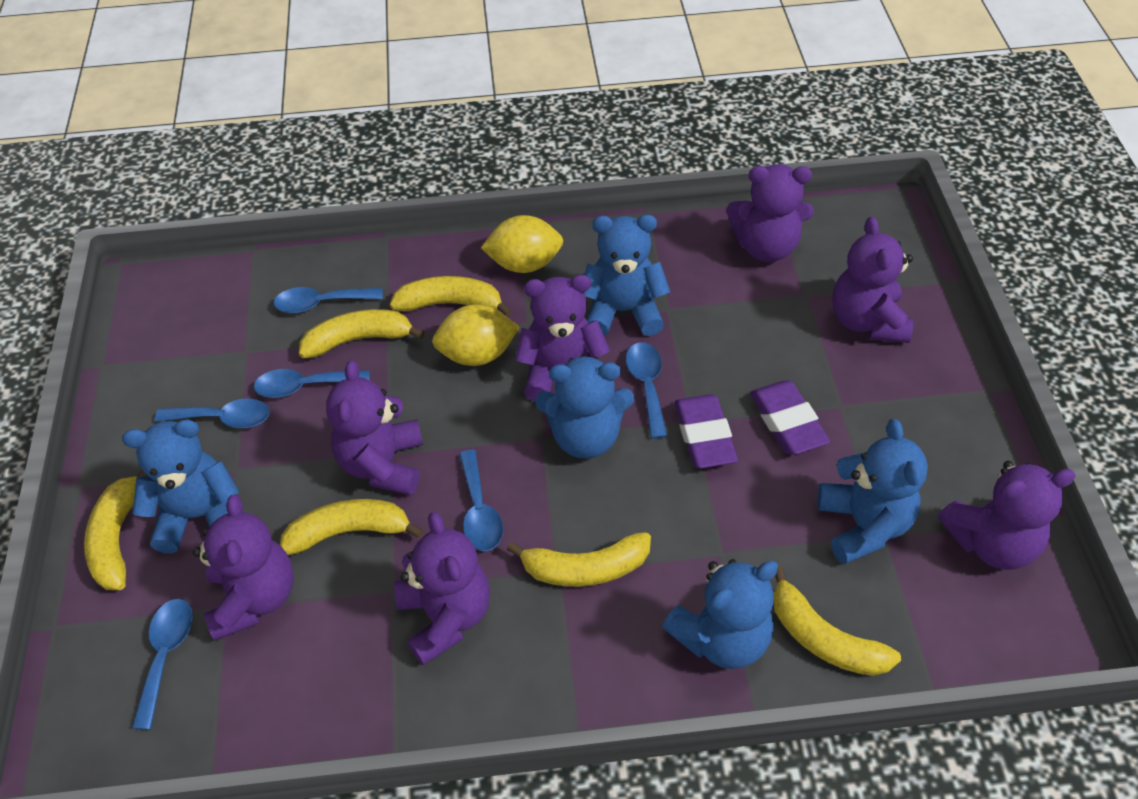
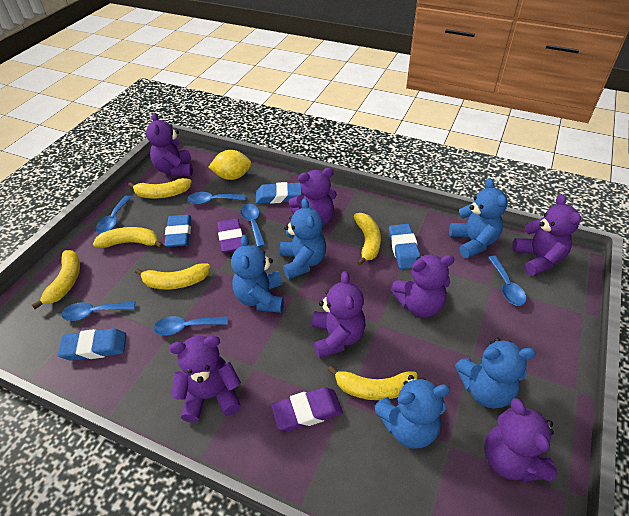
blue eraser: 0 -> 4
yellow lemon: 2 -> 1

